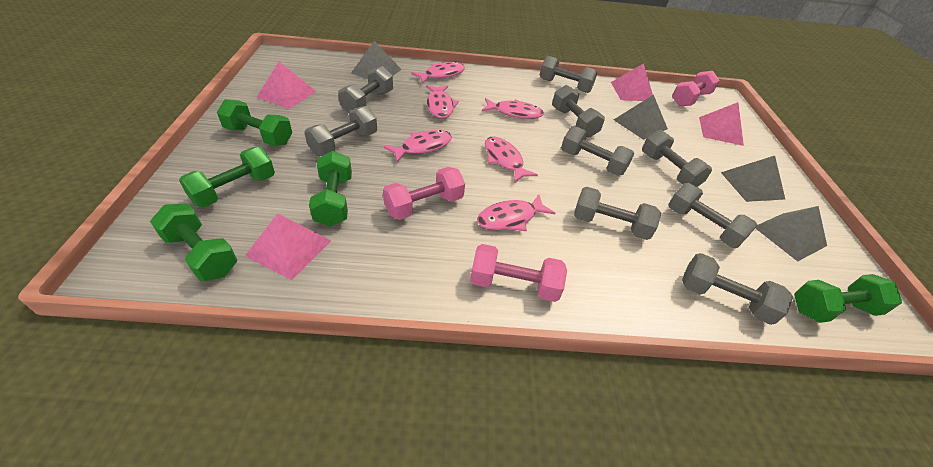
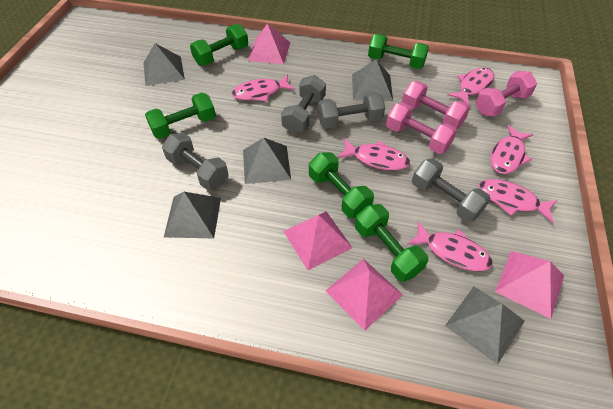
grey dumbbell: 9 -> 4
grey pyramid: 4 -> 5

